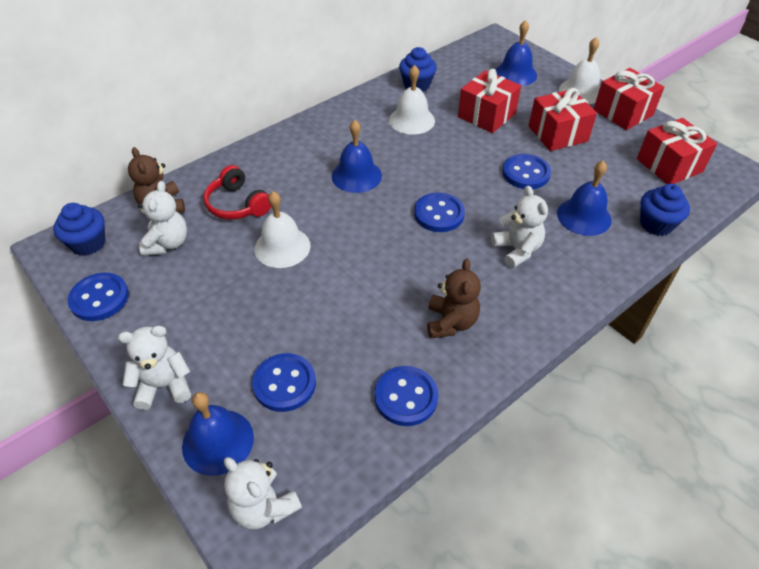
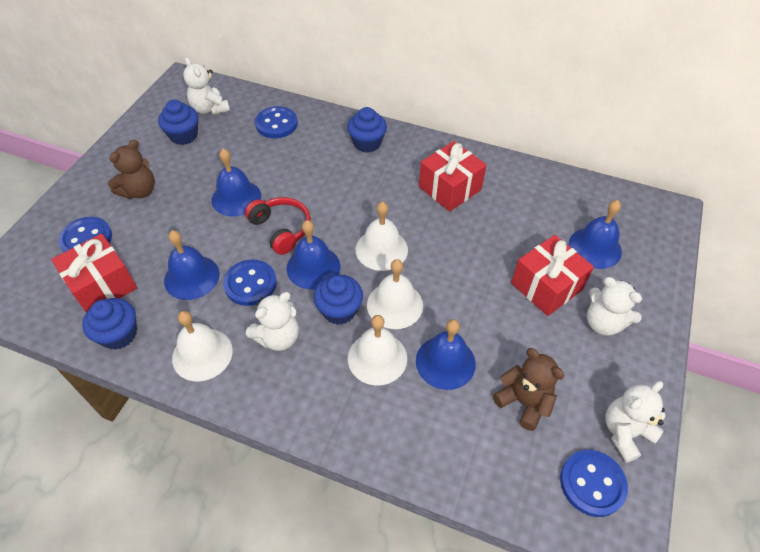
blue bell: 4 -> 5
blue button: 5 -> 4
blue cupcake: 3 -> 4
red gift: 4 -> 3
white bell: 3 -> 4

